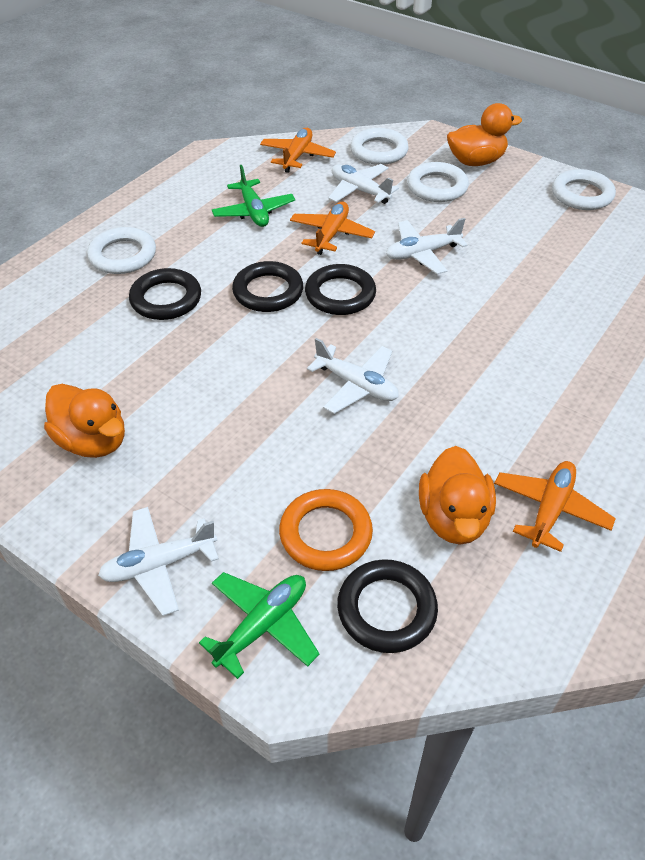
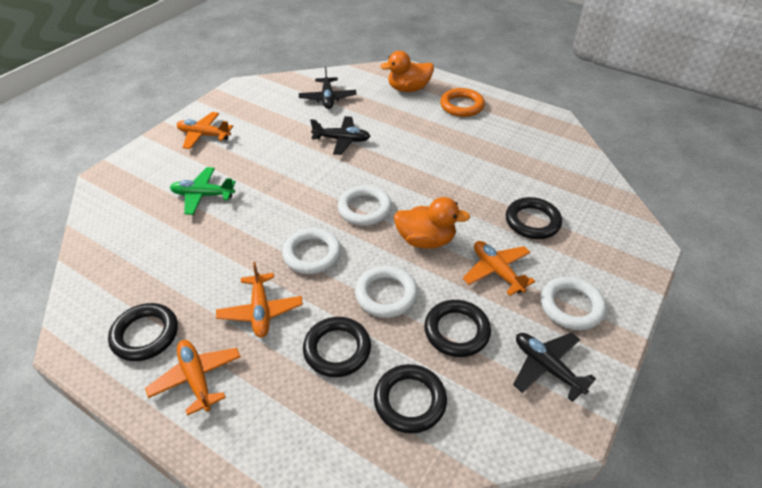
black plane: 0 -> 3
black ring: 4 -> 5
green plane: 2 -> 1
orange duck: 3 -> 2
orange plane: 3 -> 4
white plane: 4 -> 0

